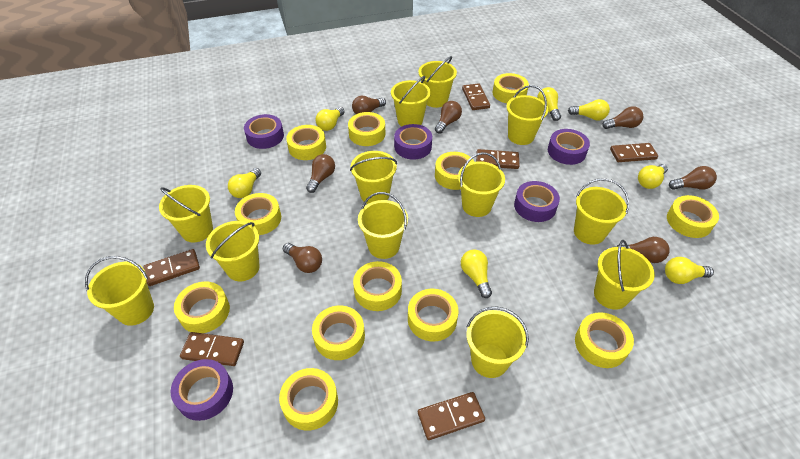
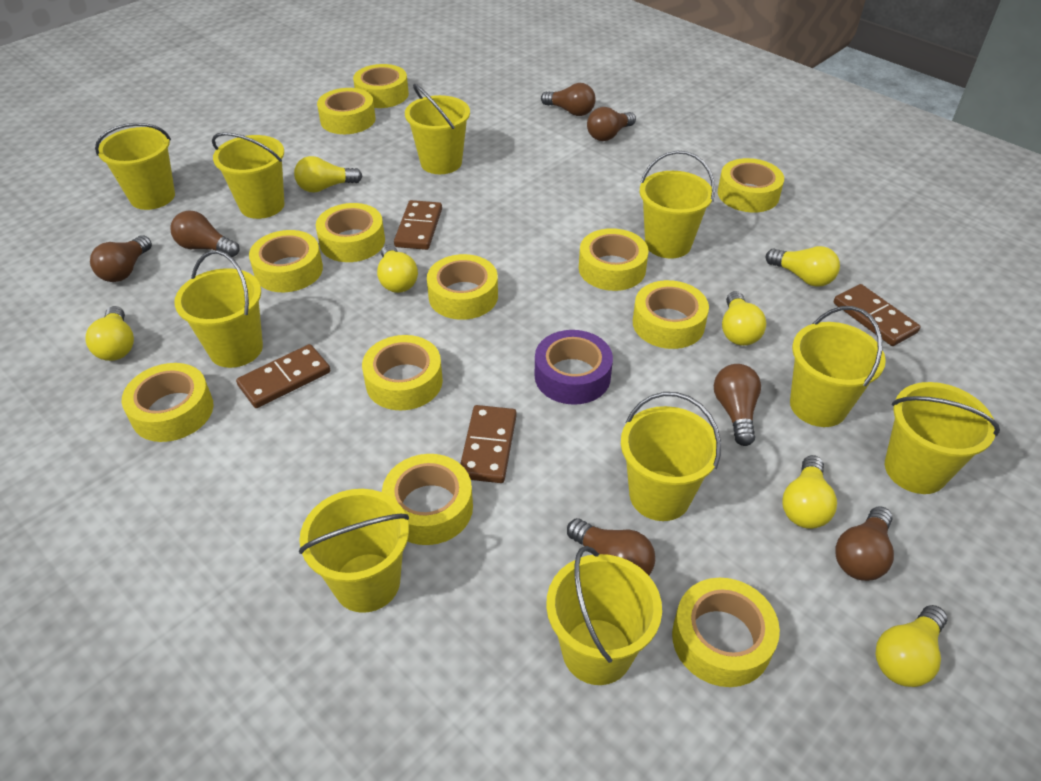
brown domino: 6 -> 4
purple tape: 5 -> 1
yellow bucket: 12 -> 10

